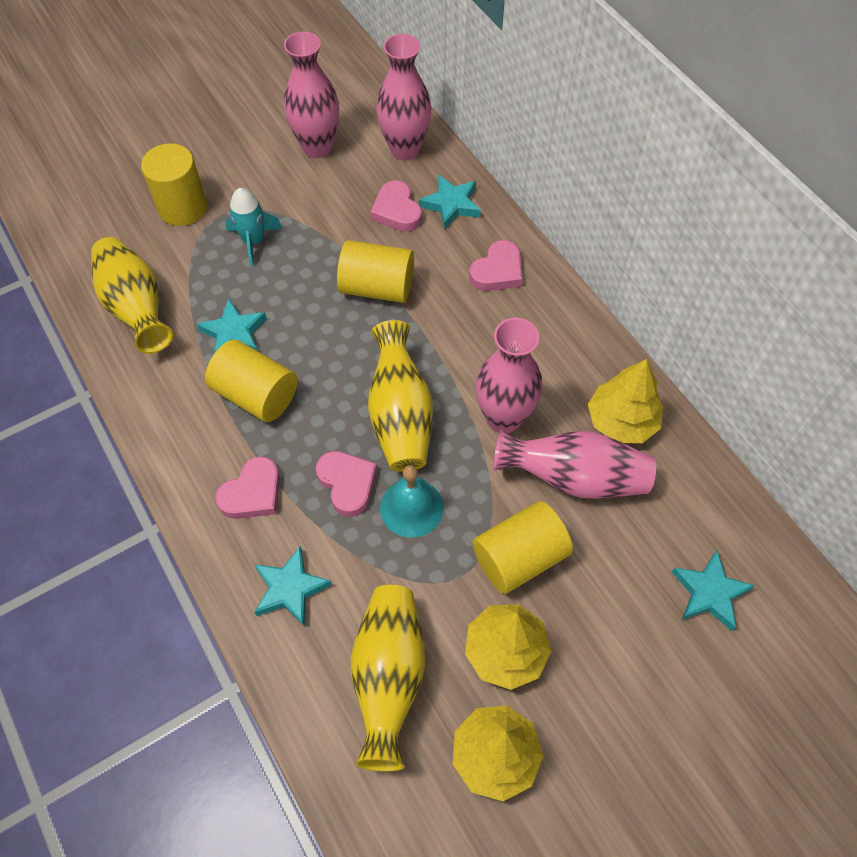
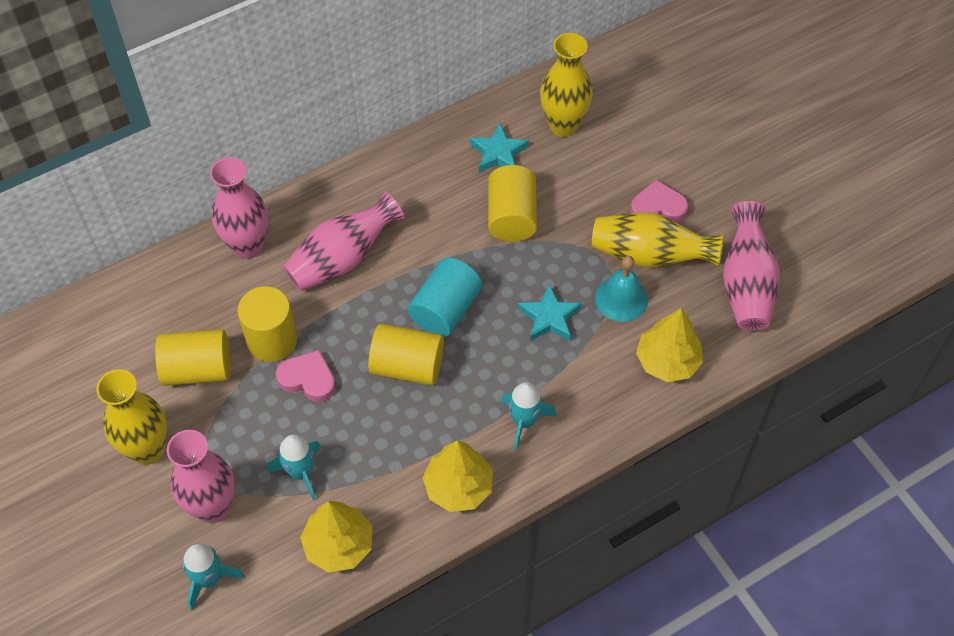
pink heart: 4 -> 2
turquoise cylinder: 0 -> 1
turquoise rocket: 1 -> 3
turquoise star: 4 -> 2

